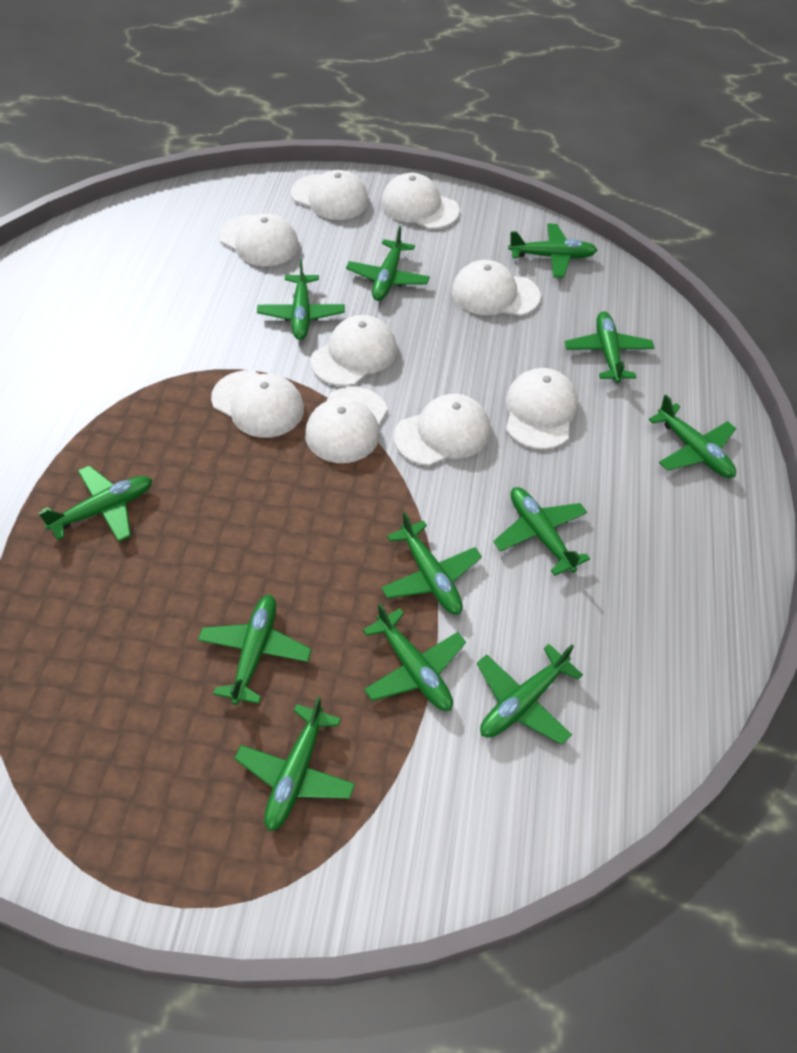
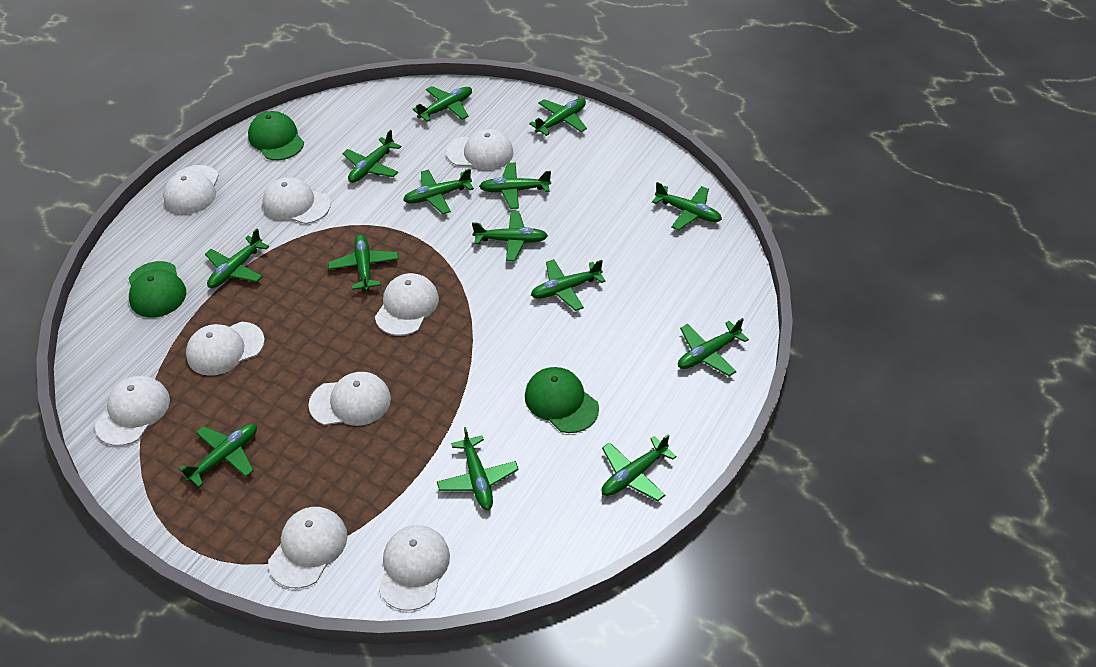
green cap: 0 -> 3
green plane: 12 -> 14

